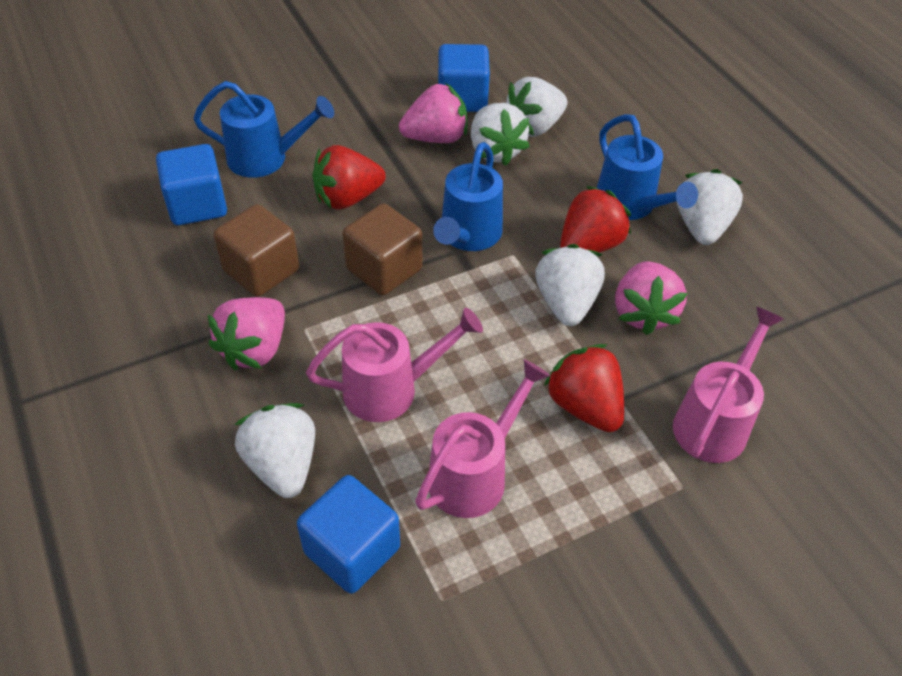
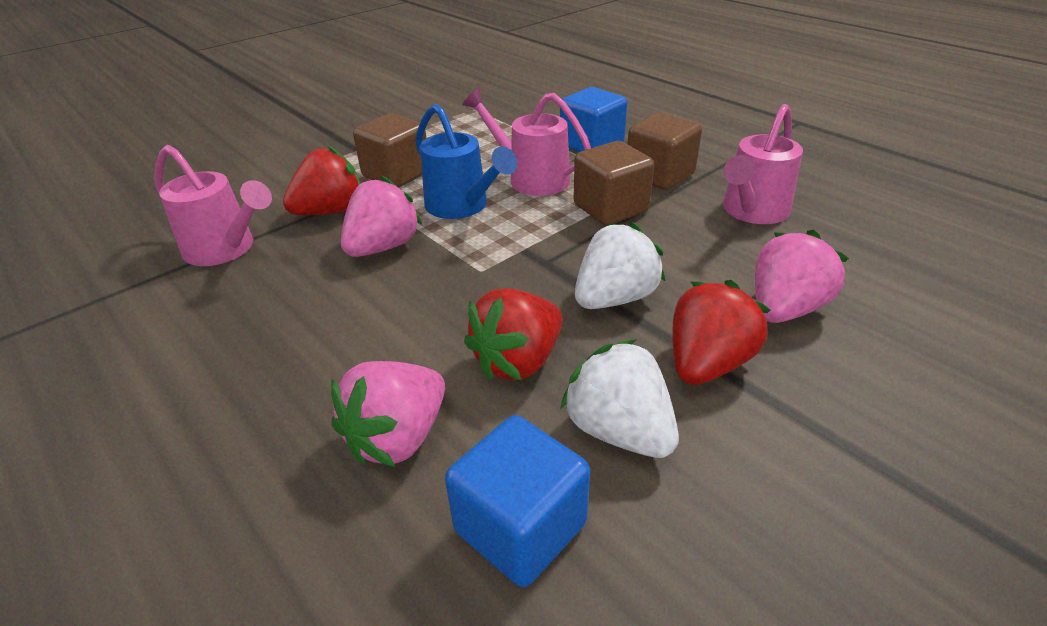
blue cube: 3 -> 2
blue watering can: 3 -> 1
brown cube: 2 -> 3
white strawberry: 5 -> 2

